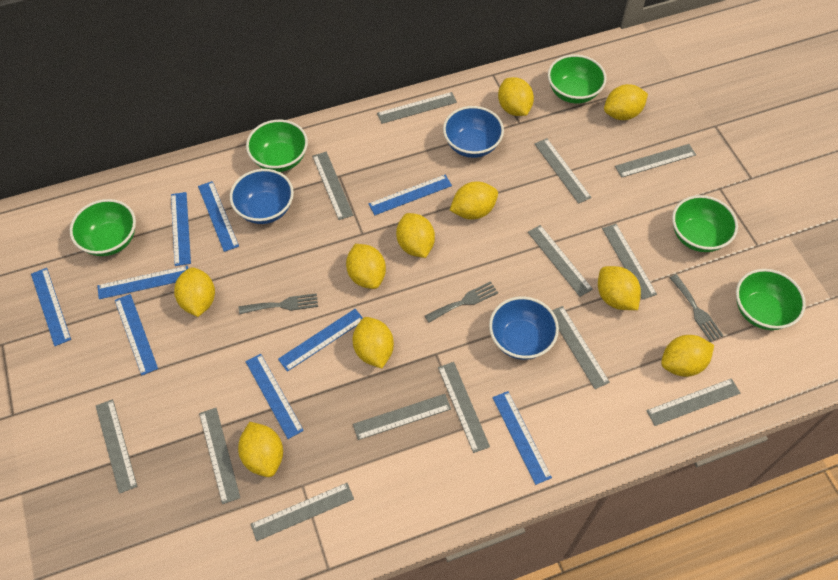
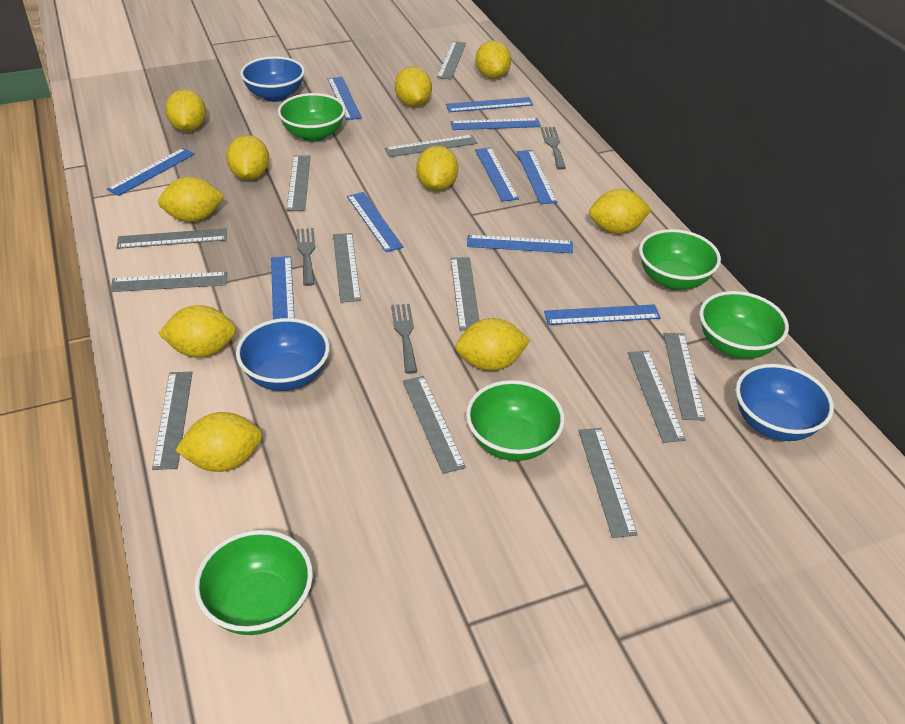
blue ruler: 9 -> 10
grey ruler: 13 -> 12

